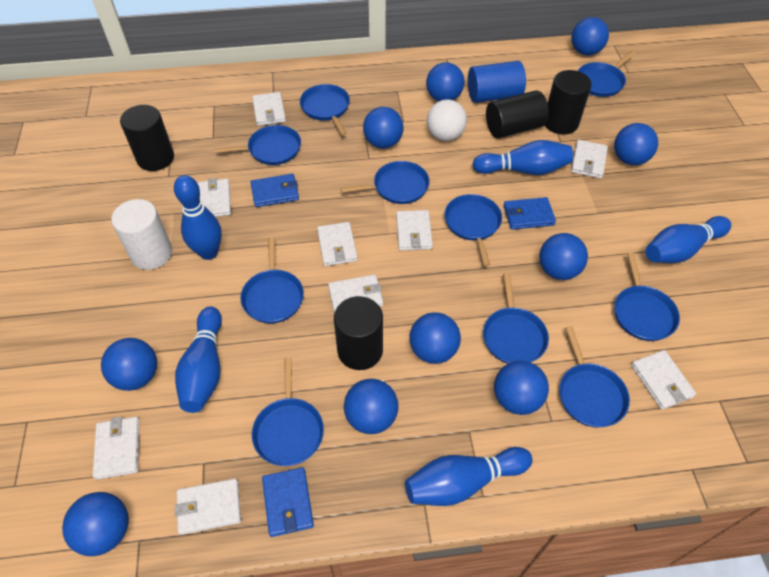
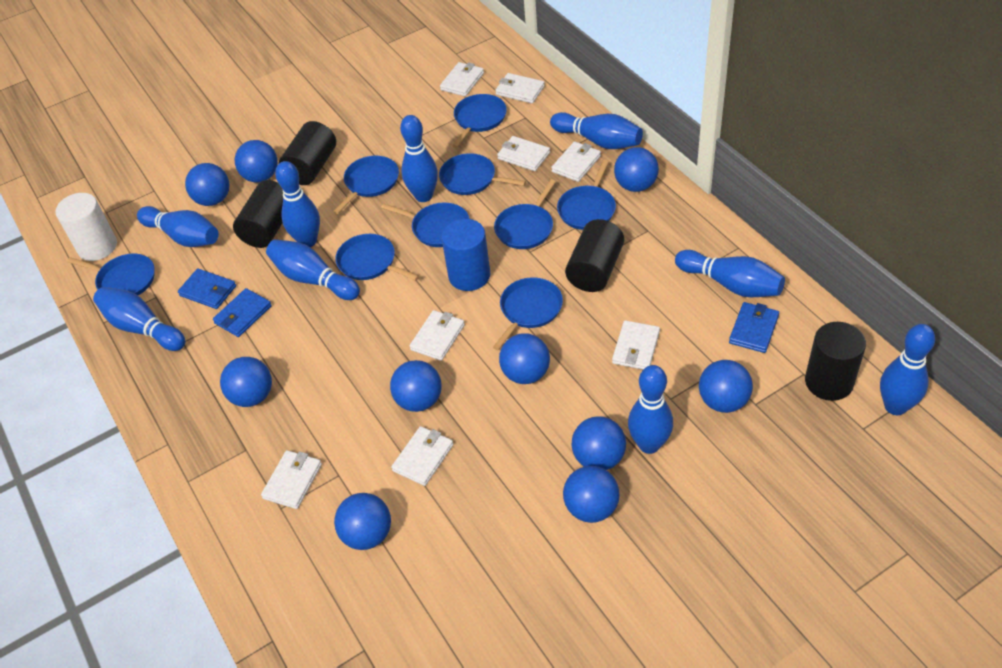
blue bowling pin: 5 -> 9
blue pan: 10 -> 9
white ball: 1 -> 0
white wallet: 9 -> 8

